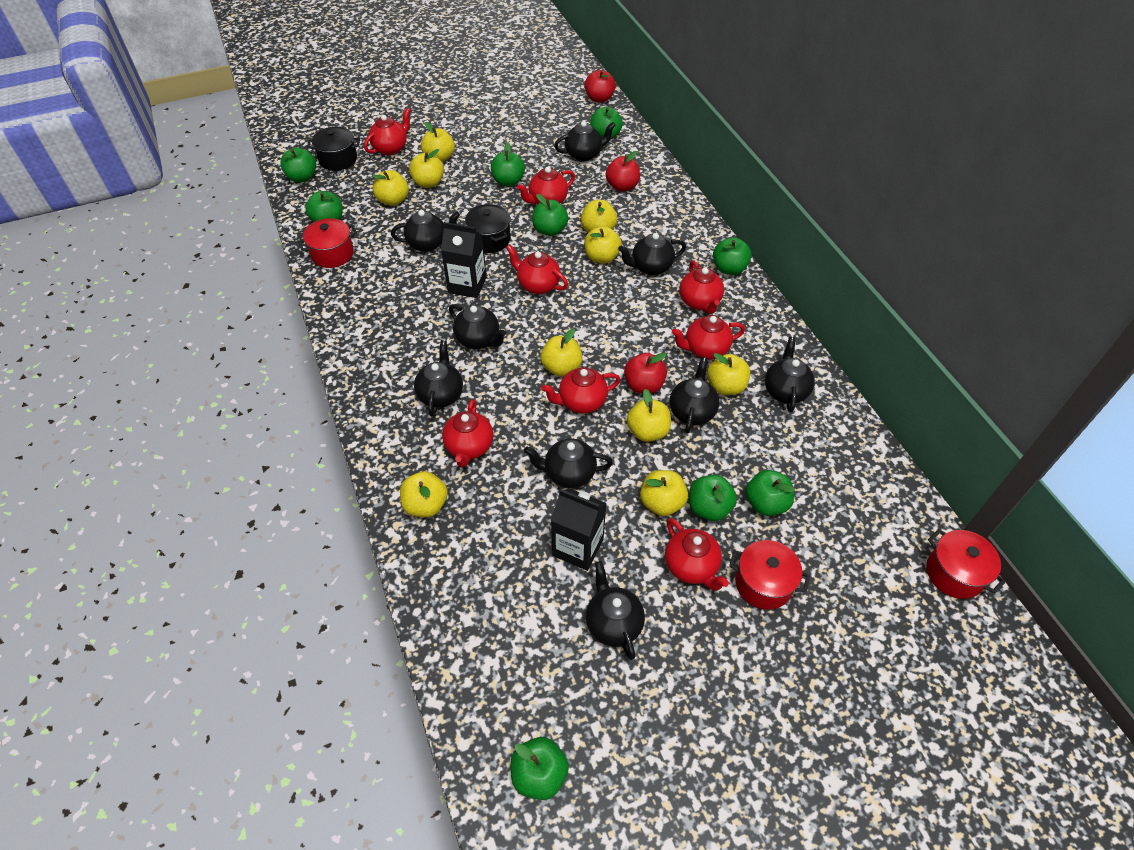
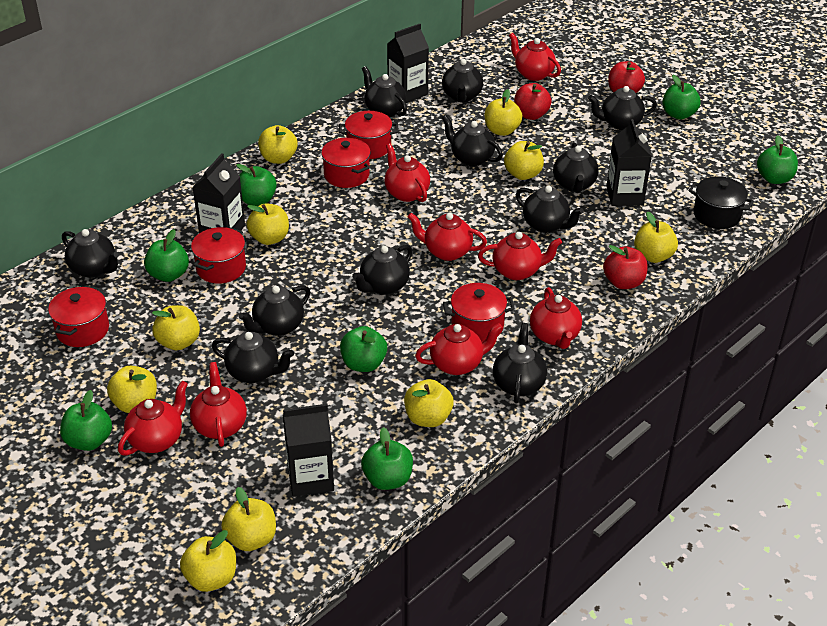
black carton: 2 -> 4
black pot: 2 -> 1
black teapot: 9 -> 11
green apple: 9 -> 7
red pot: 3 -> 5

